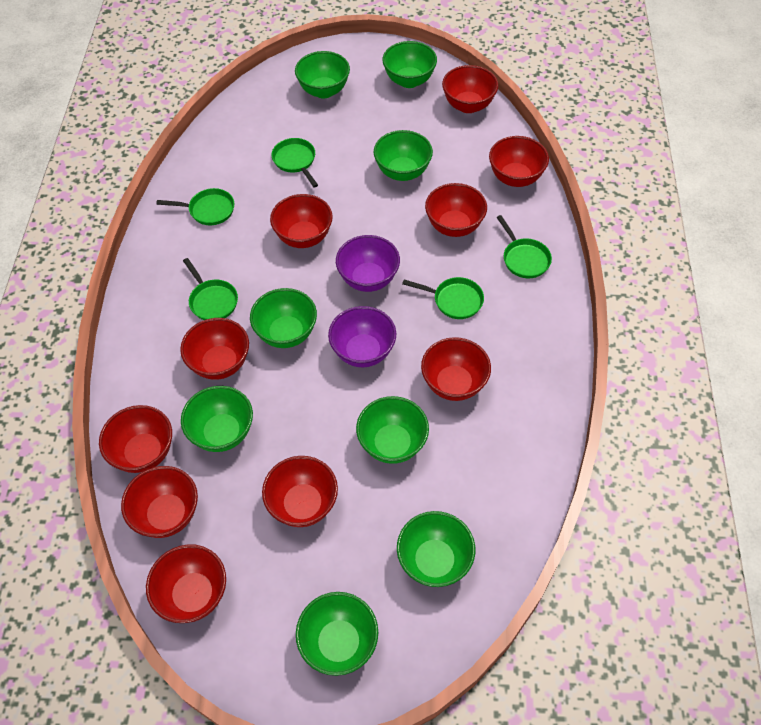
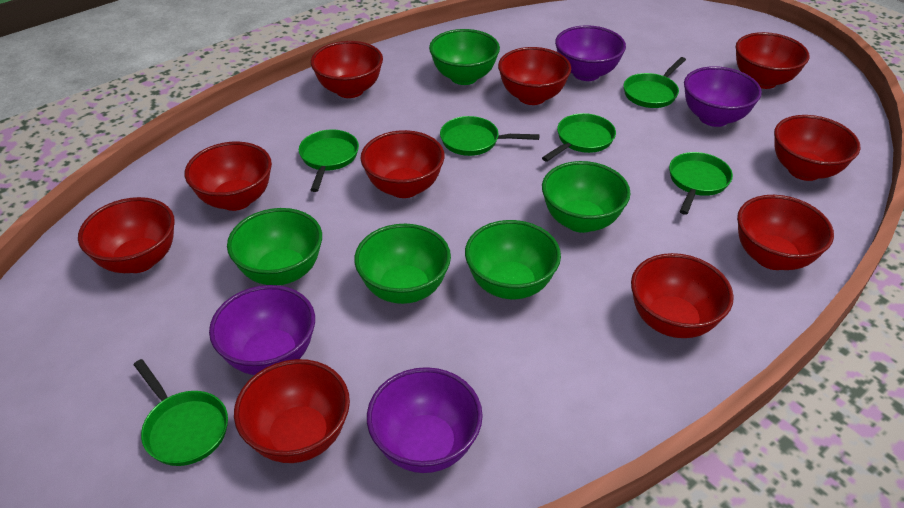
green bowl: 8 -> 5
green pan: 5 -> 6
purple bowl: 2 -> 4

